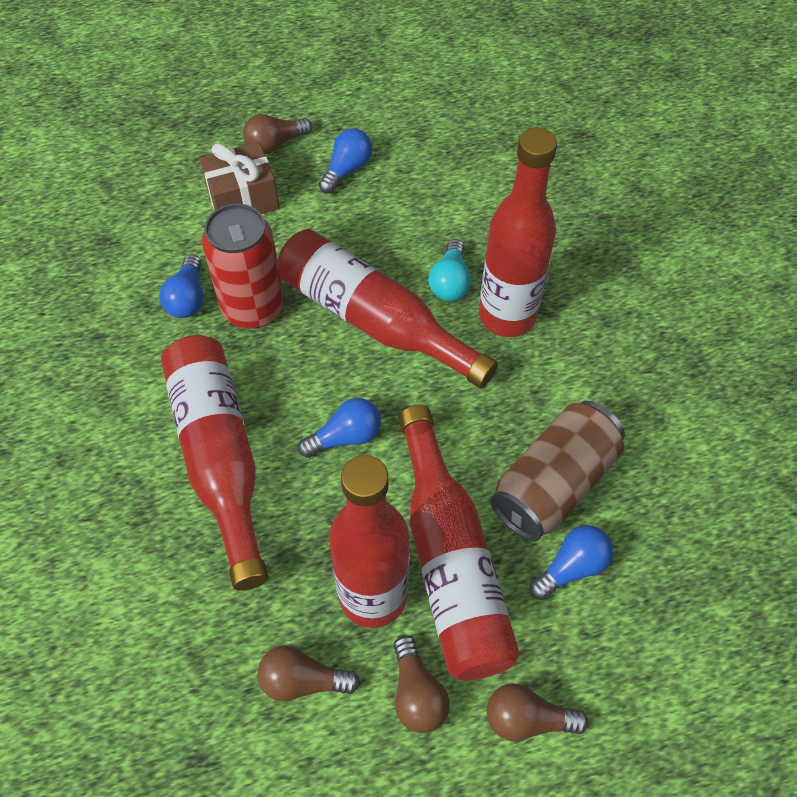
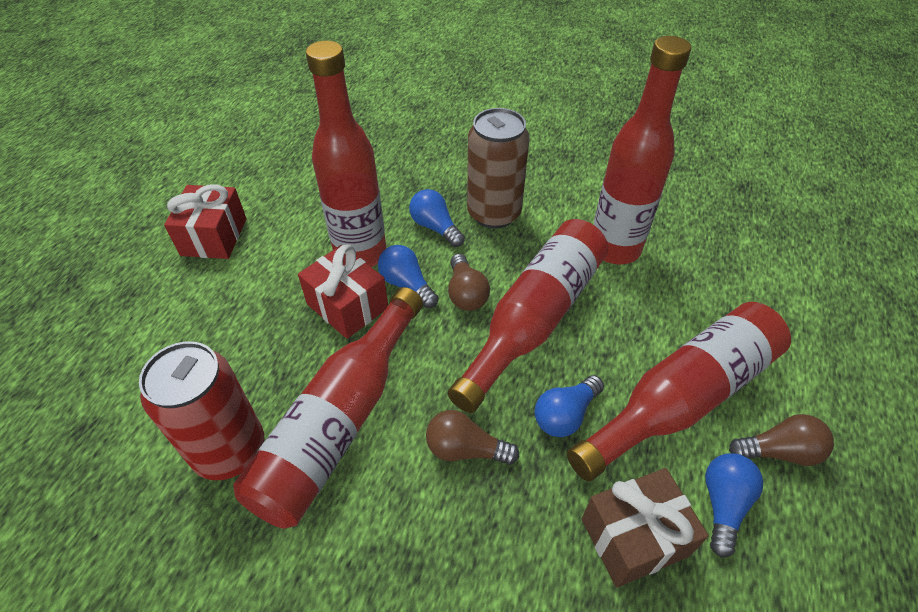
brown light bulb: 4 -> 3
red gift: 0 -> 2
turquoise light bulb: 1 -> 0

